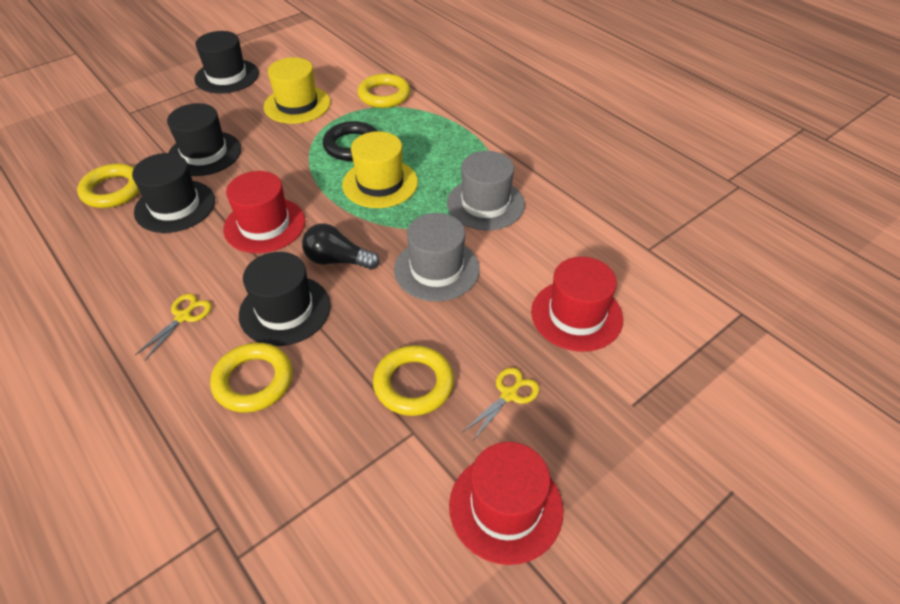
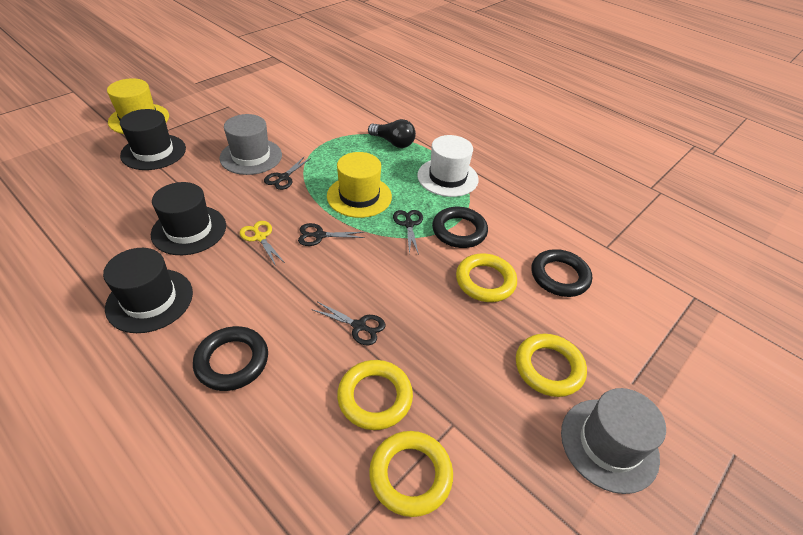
black hat: 4 -> 3
black ring: 1 -> 3
black scissors: 0 -> 4
red hat: 3 -> 0
white hat: 0 -> 1
yellow scissors: 2 -> 1

